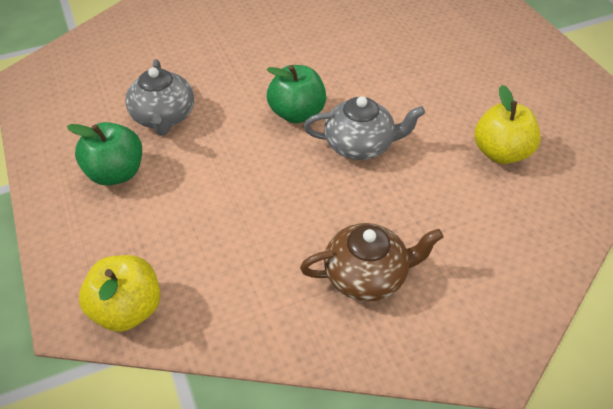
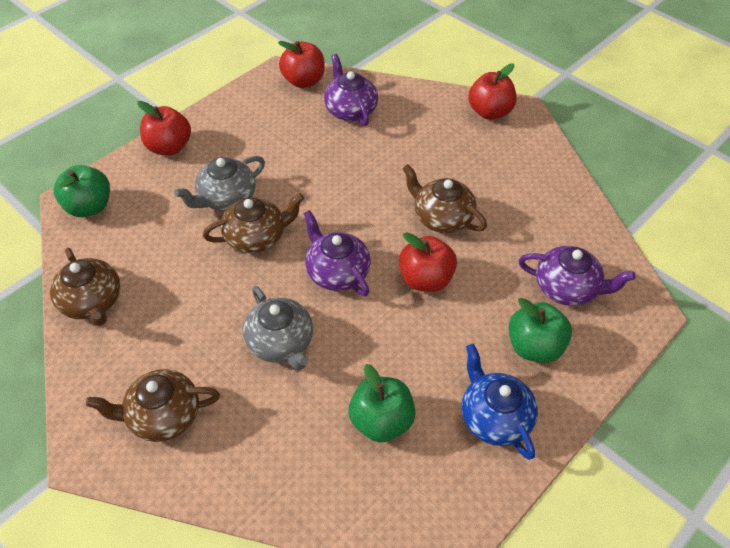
blue teapot: 0 -> 1
brown teapot: 1 -> 4
green apple: 2 -> 3
purple teapot: 0 -> 3
red apple: 0 -> 4
yellow apple: 2 -> 0

